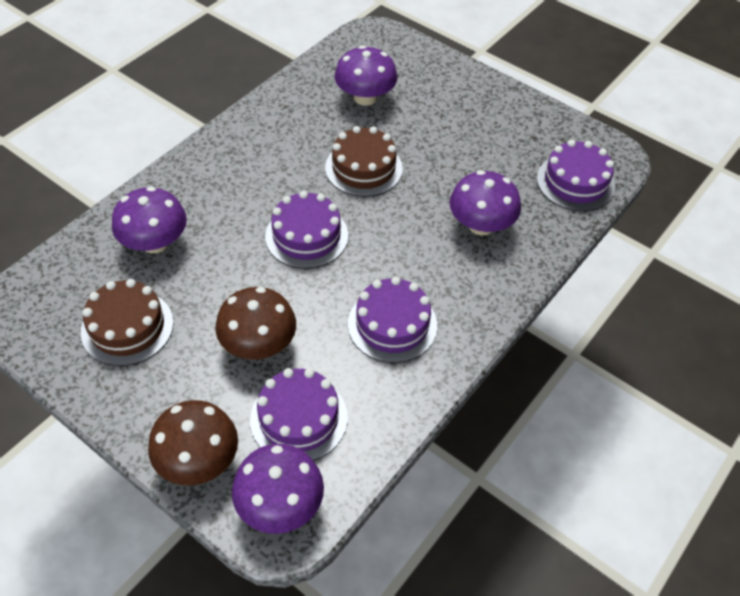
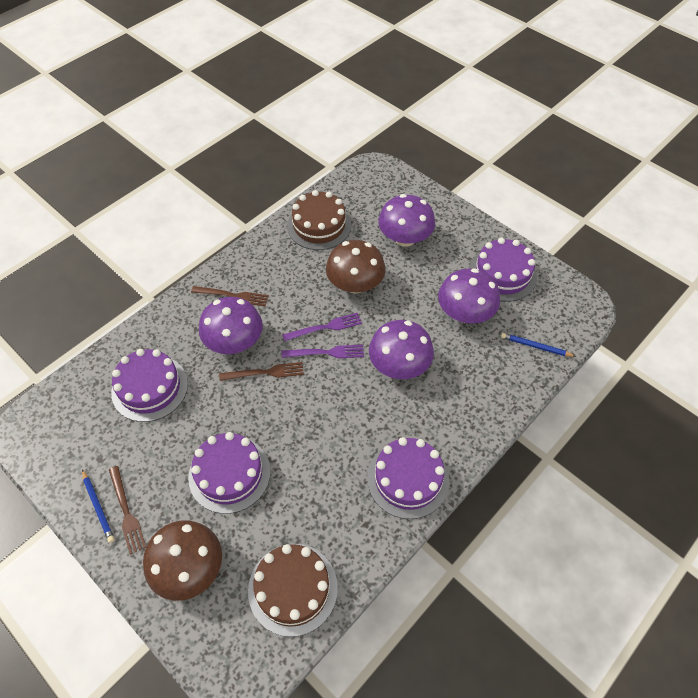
blue pencil: 0 -> 2
brown fork: 0 -> 3
purple fork: 0 -> 2

